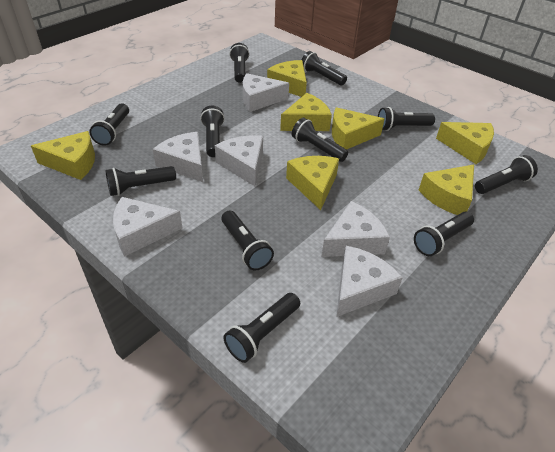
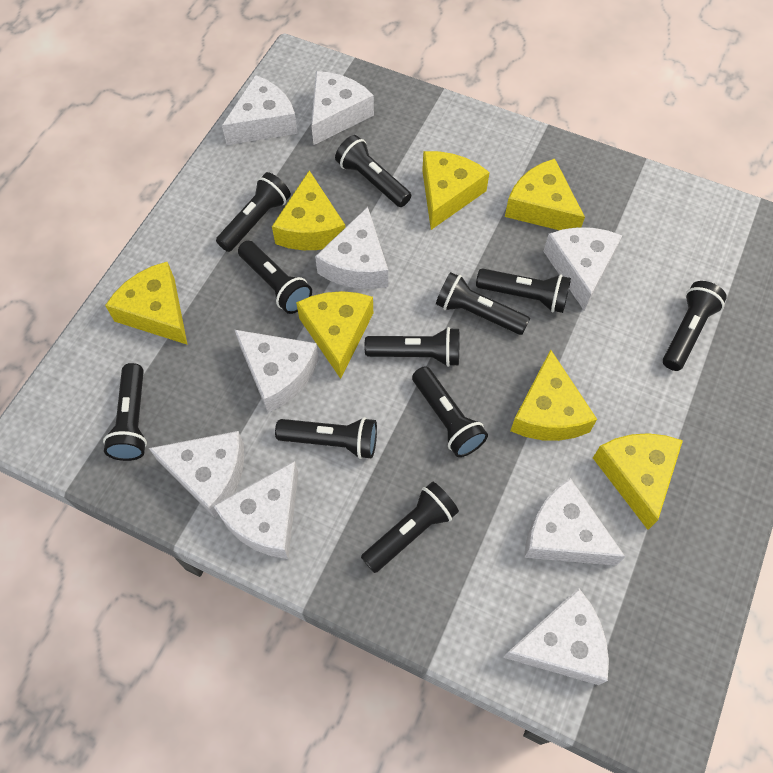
white cheese: 6 -> 9

